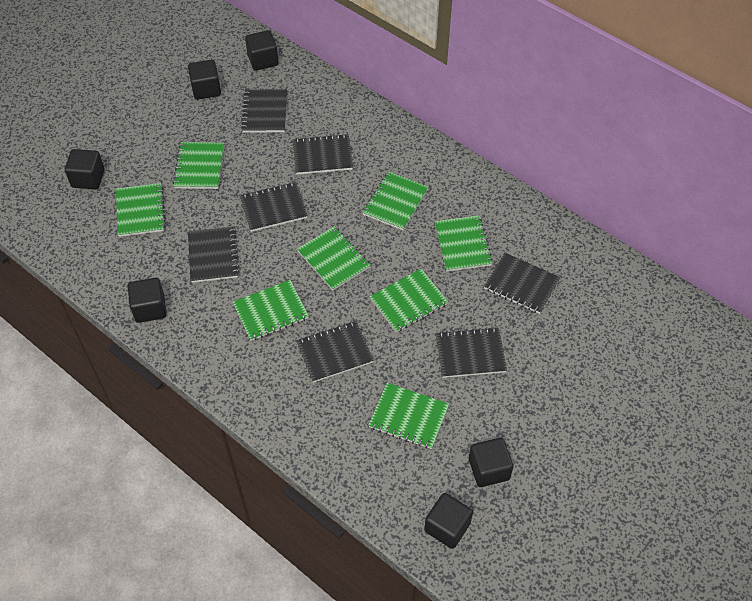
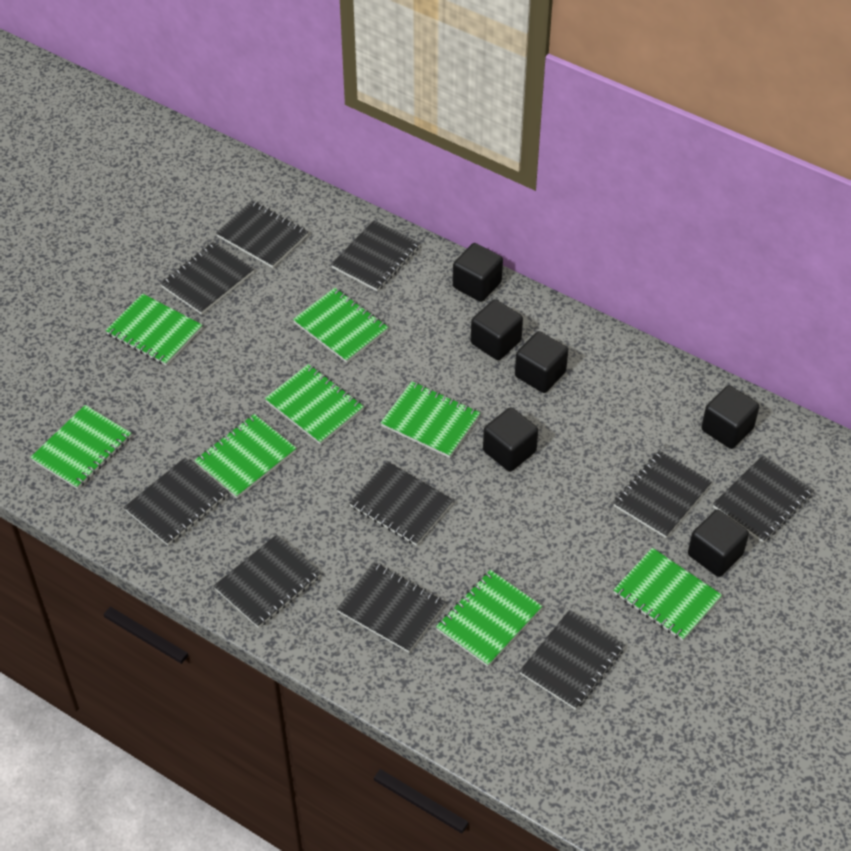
black notebook: 7 -> 10

